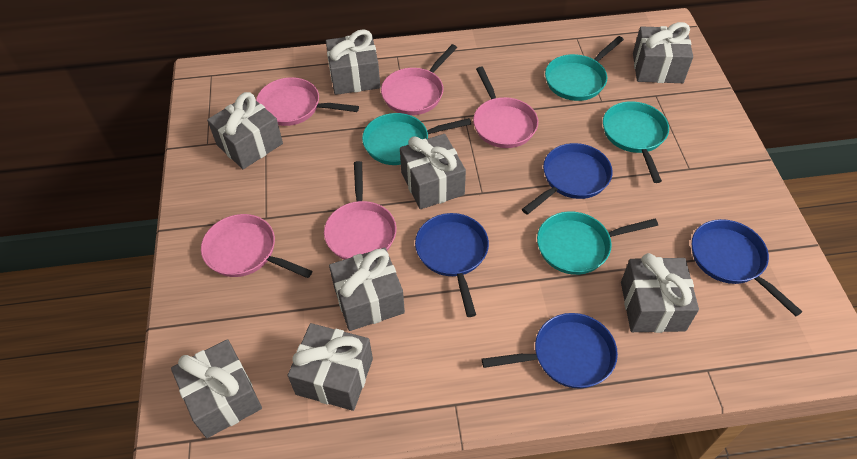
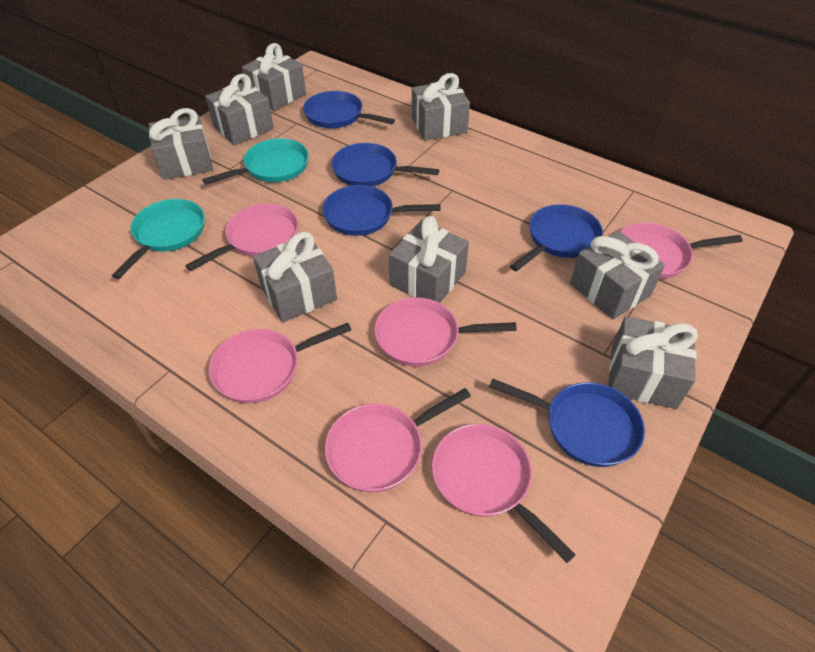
blue pan: 4 -> 5
pink pan: 5 -> 6
turquoise pan: 4 -> 2

